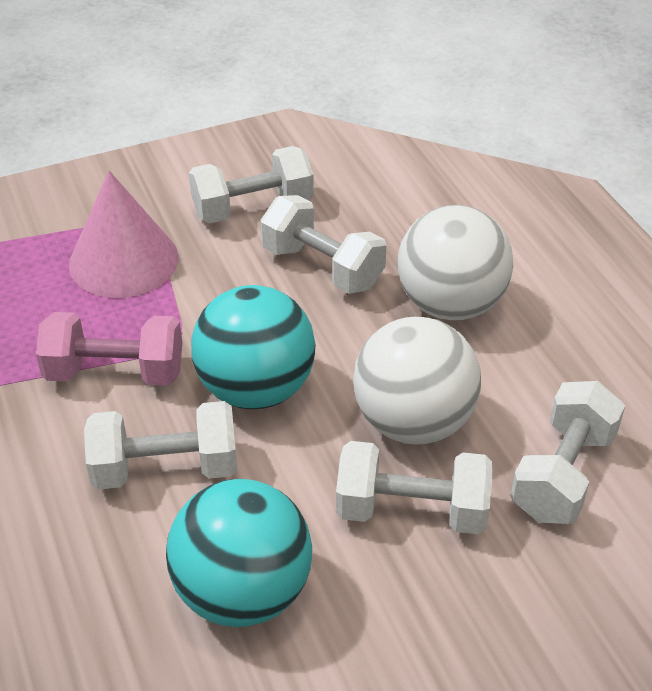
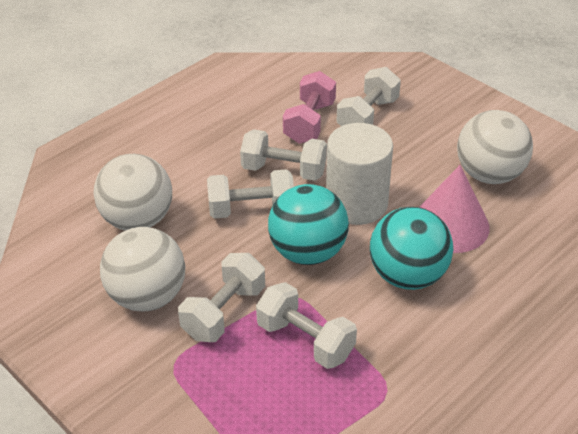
white ball: 2 -> 3
white cylinder: 0 -> 1

